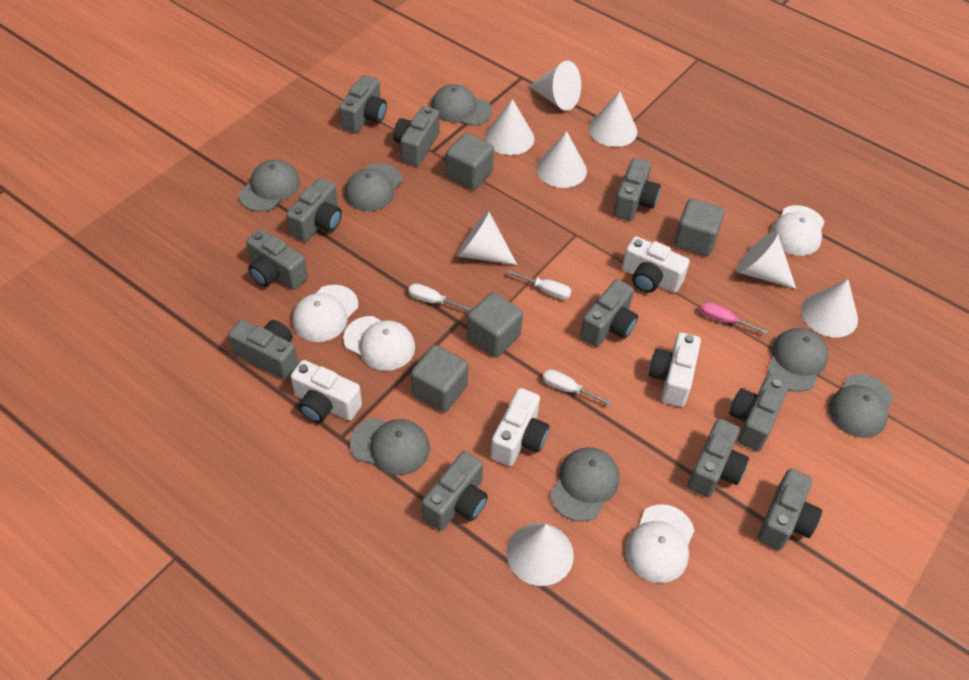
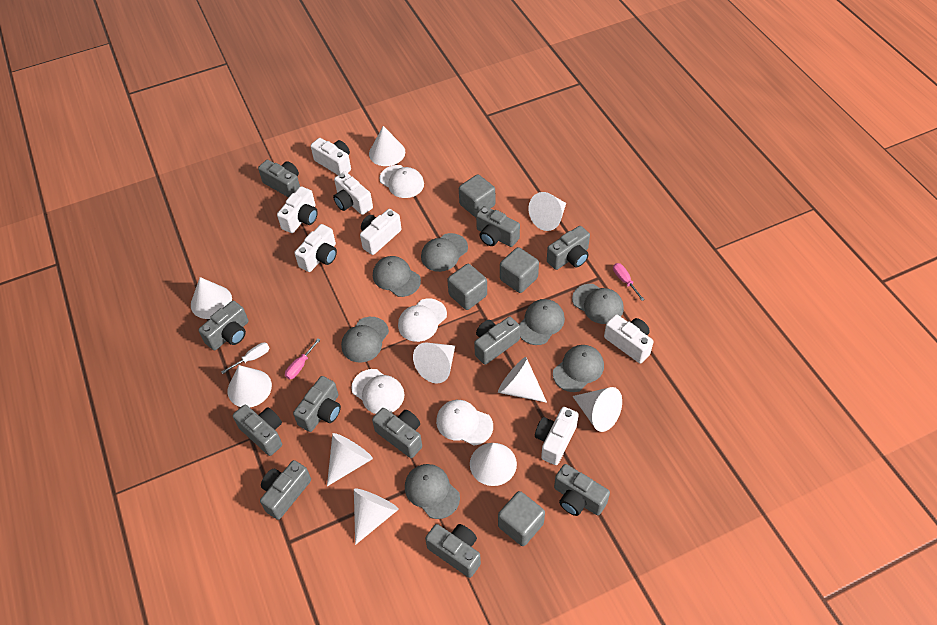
pink screwdriver: 1 -> 2
white camera: 4 -> 7
white cone: 8 -> 10
white screwdriver: 3 -> 1

